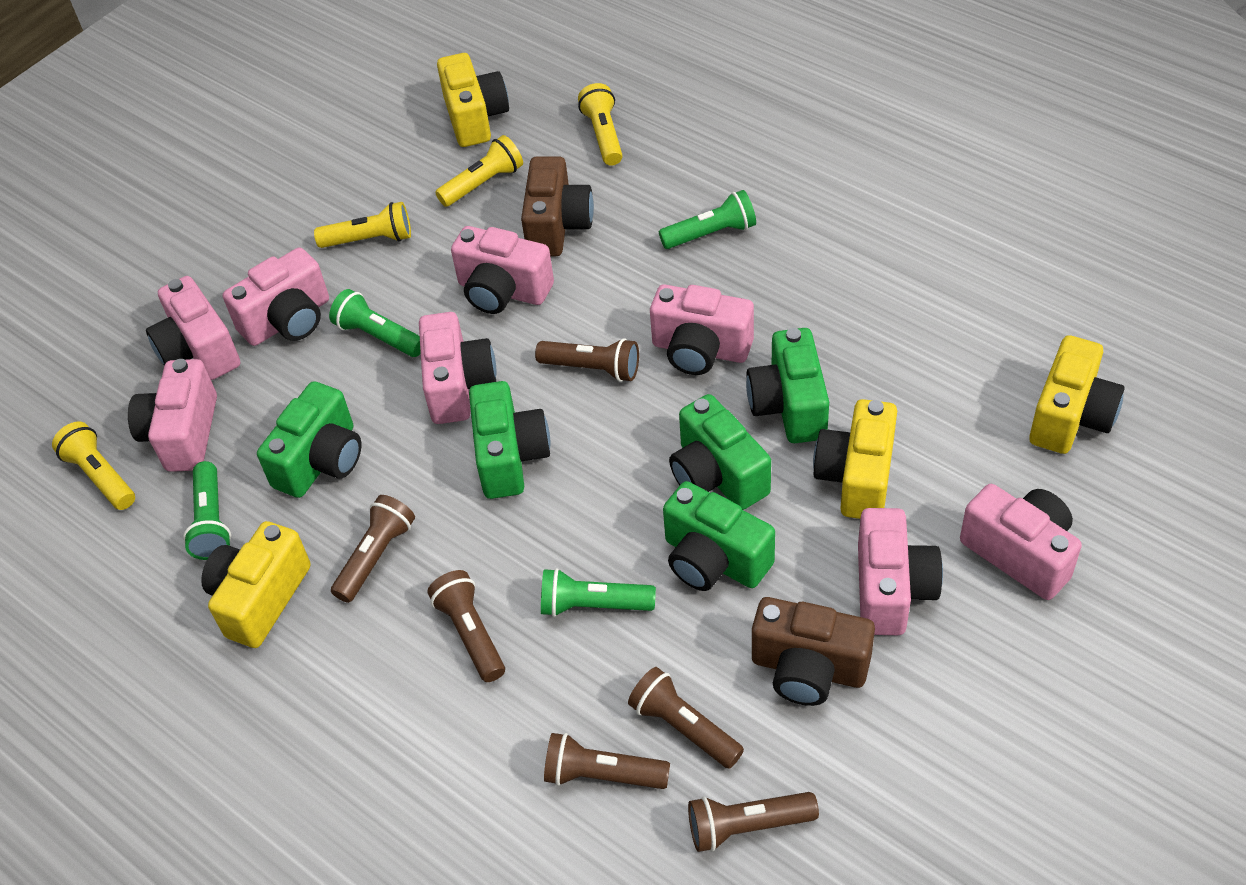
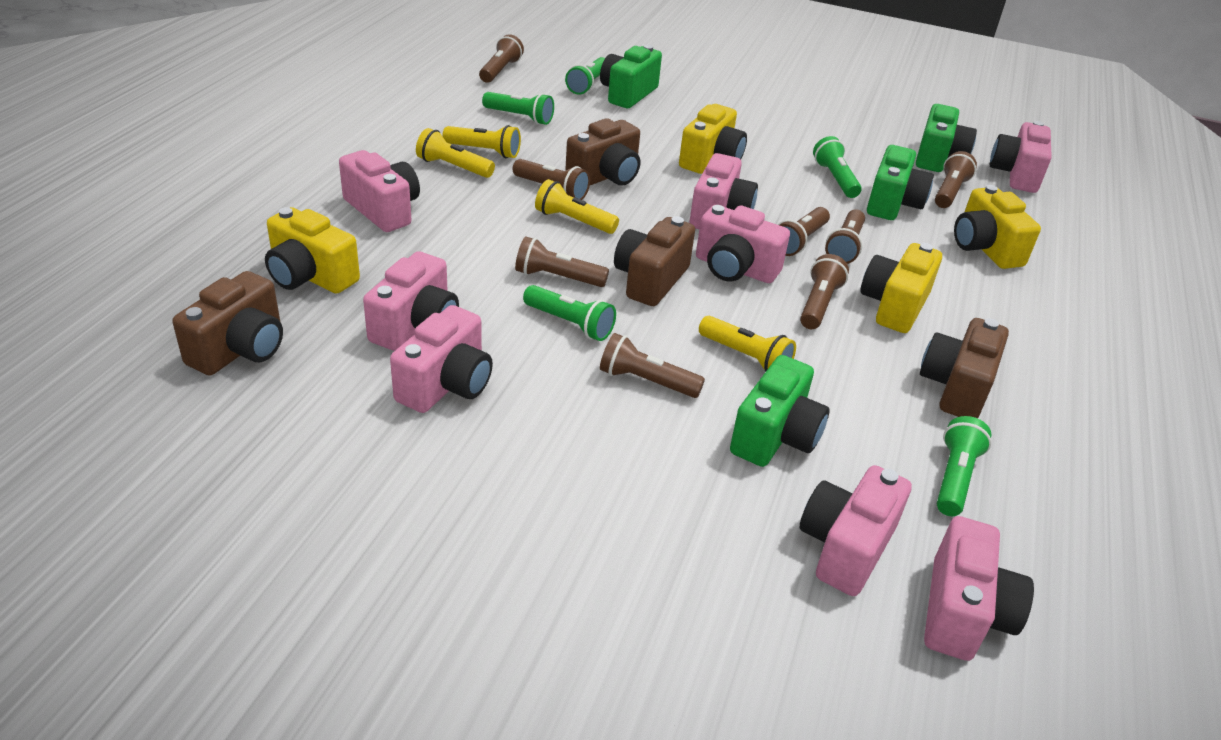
brown camera: 2 -> 4
brown flashlight: 6 -> 8
green camera: 5 -> 4
green flashlight: 4 -> 5

